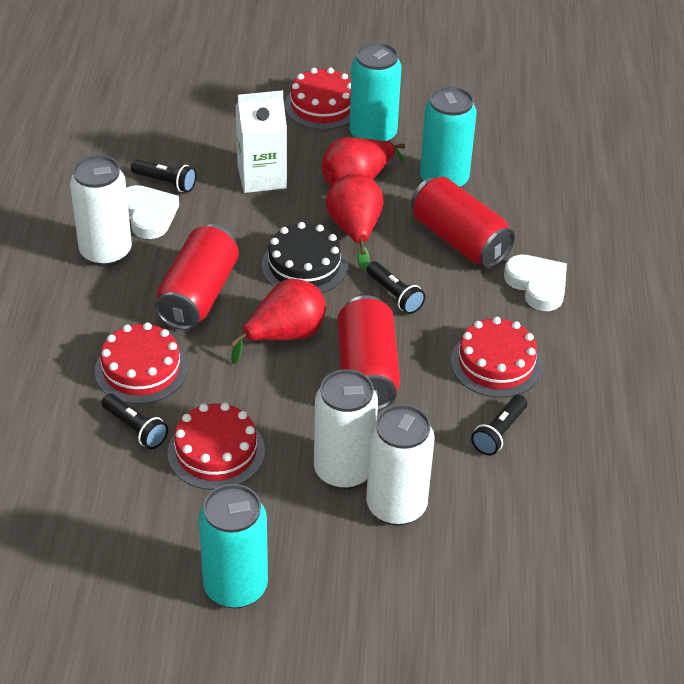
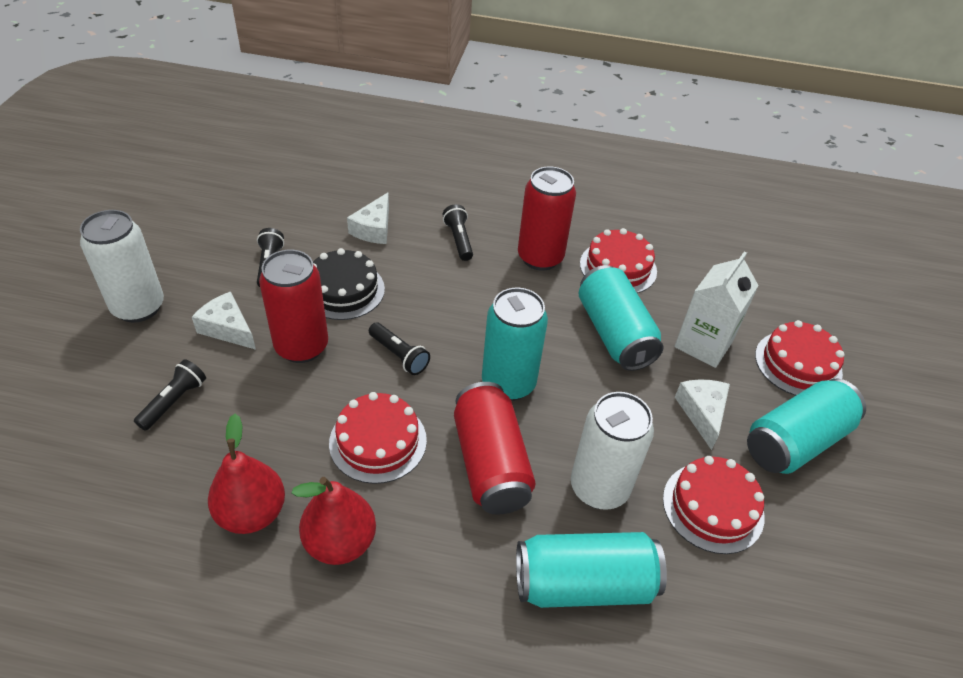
red pear: 3 -> 2
turquoise can: 3 -> 4
white can: 3 -> 2
white cheese: 0 -> 3
white heart: 2 -> 0

